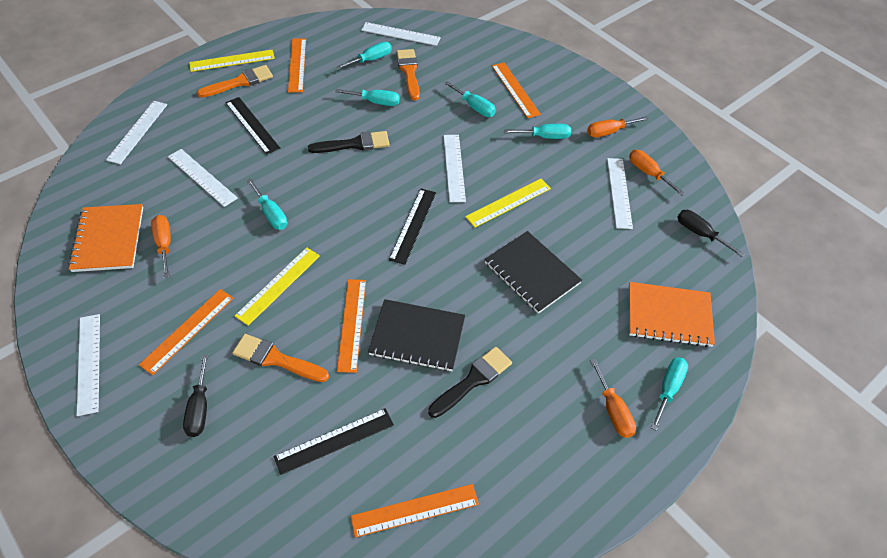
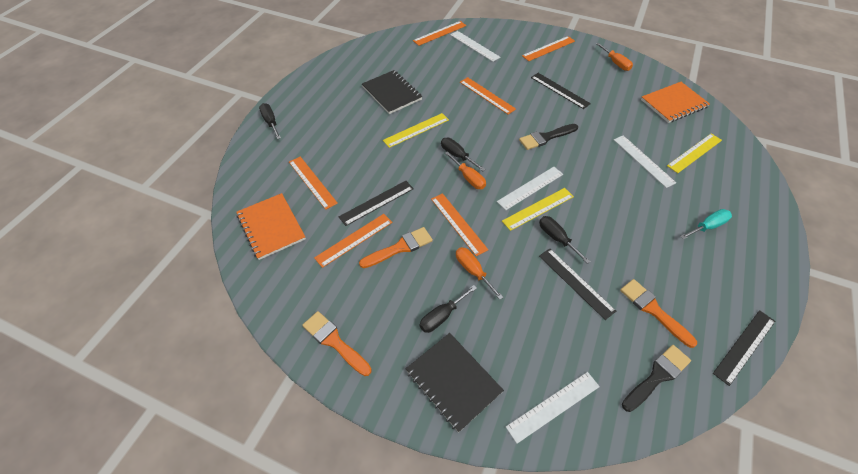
black ruler: 3 -> 4
black screwdriver: 2 -> 4
orange ruler: 5 -> 6
orange screwdriver: 4 -> 3
turquoise screwdriver: 6 -> 1
white ruler: 6 -> 4

